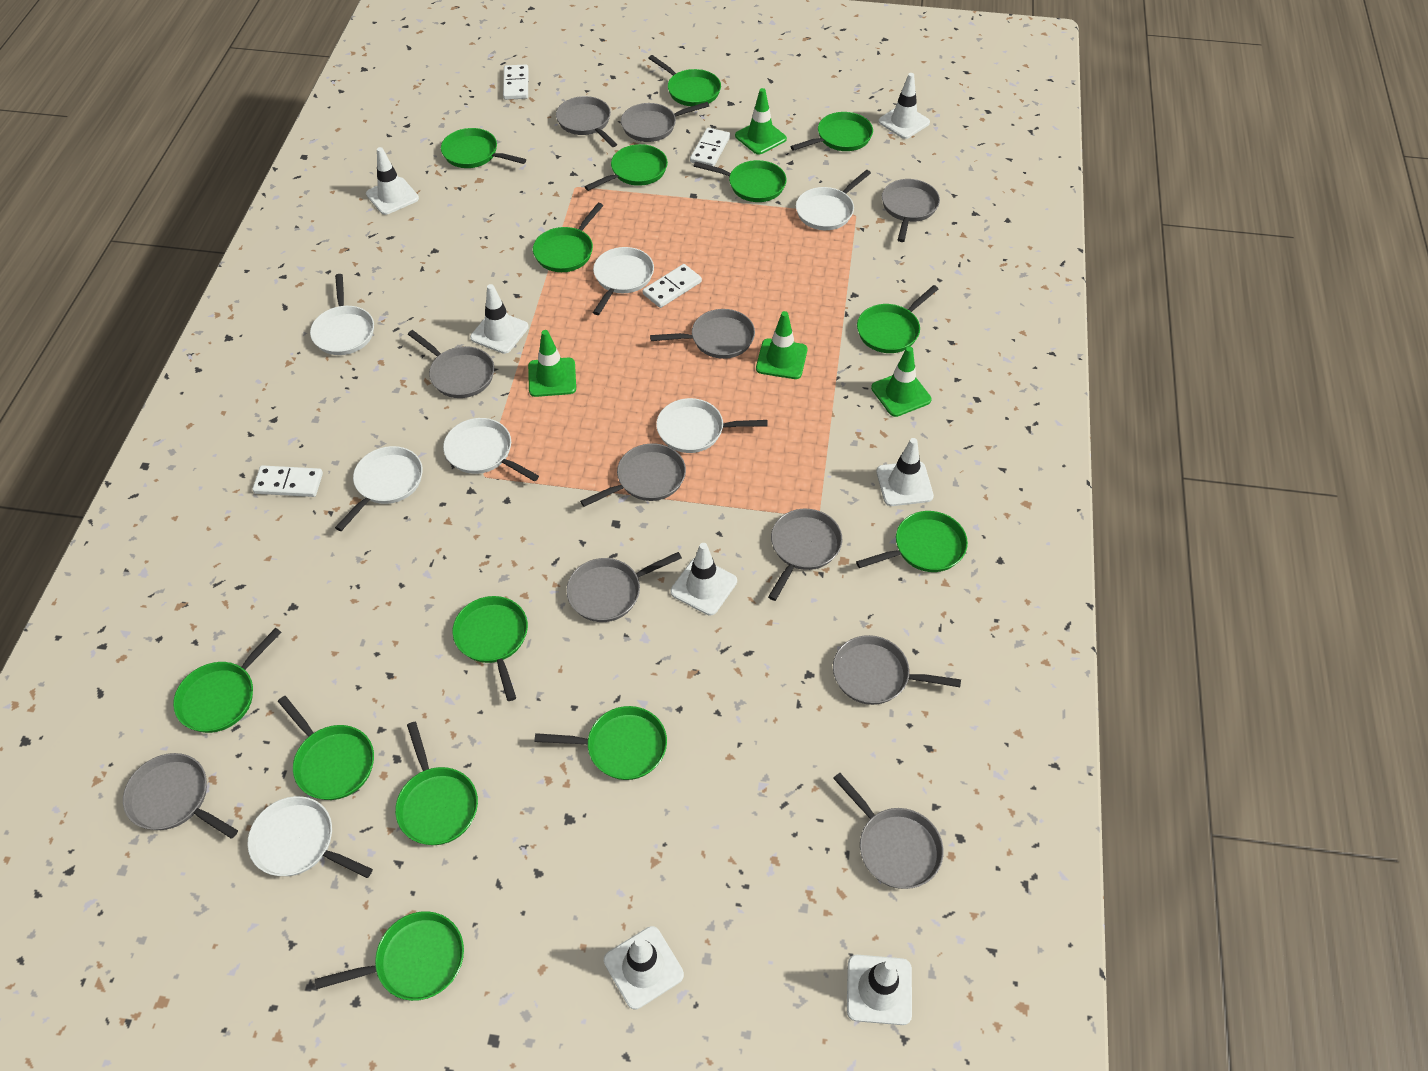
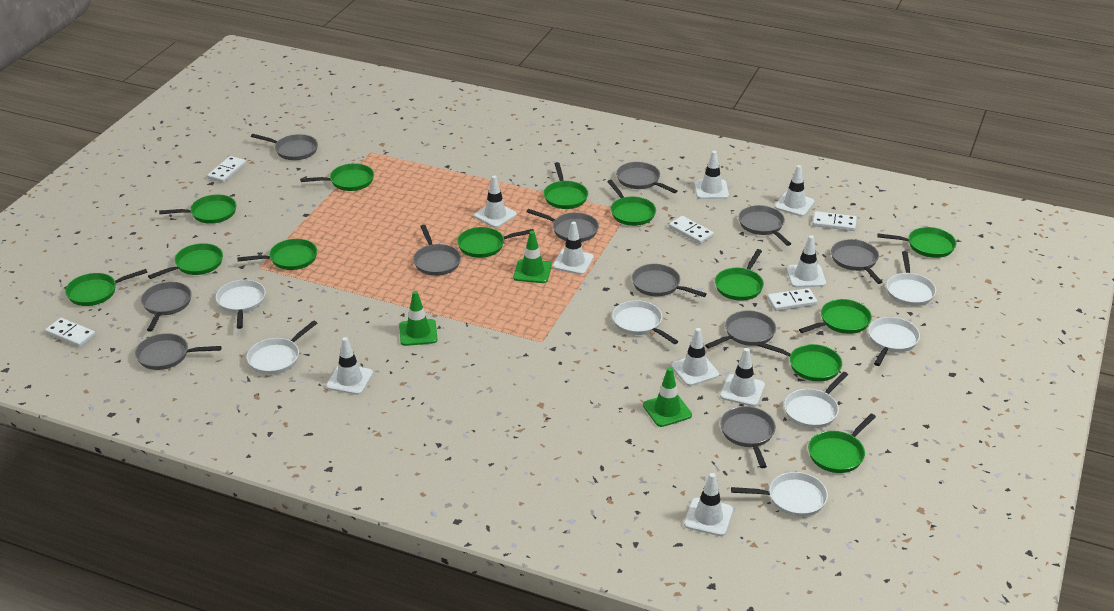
green pan: 14 -> 13
green traffic cone: 4 -> 3
white domino: 4 -> 5
white traffic cone: 7 -> 9

